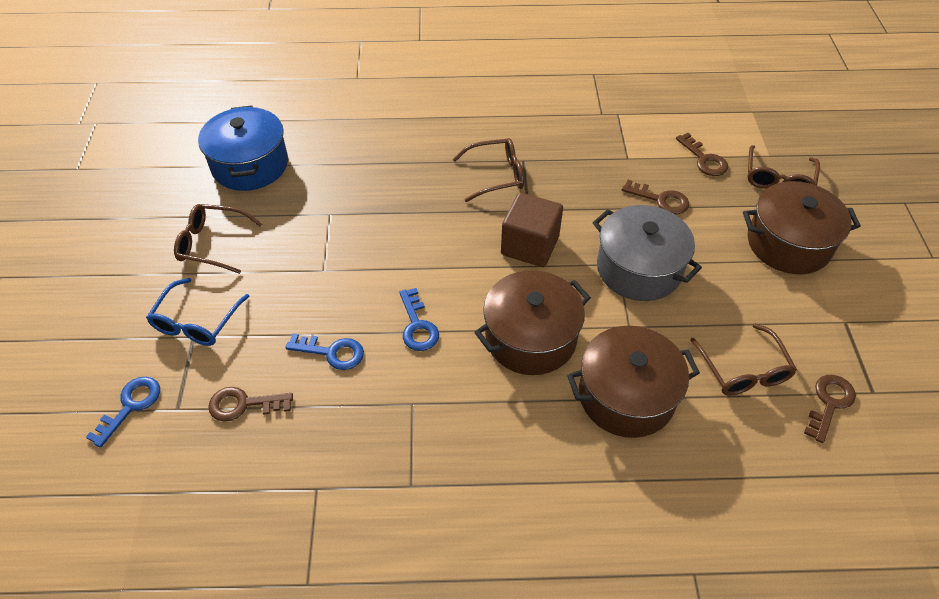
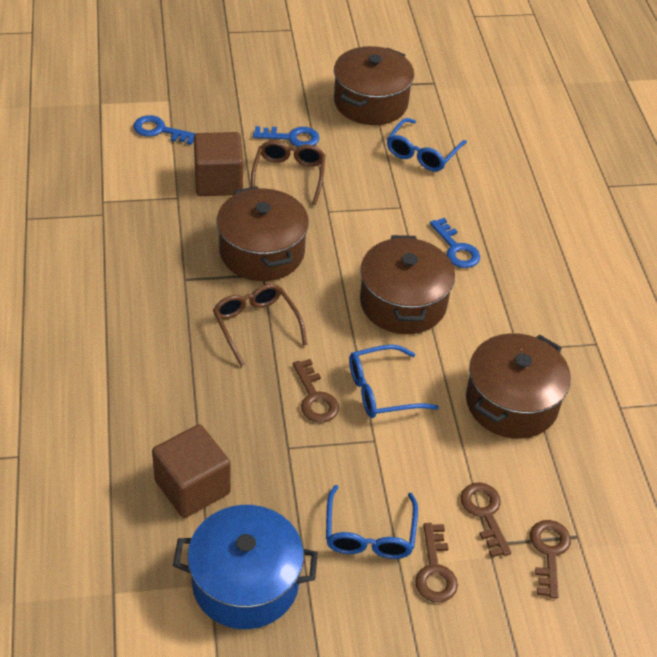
blue glasses: 1 -> 3
brown cube: 1 -> 2
brown glasses: 4 -> 2
brown pot: 3 -> 4
grey pot: 1 -> 0

